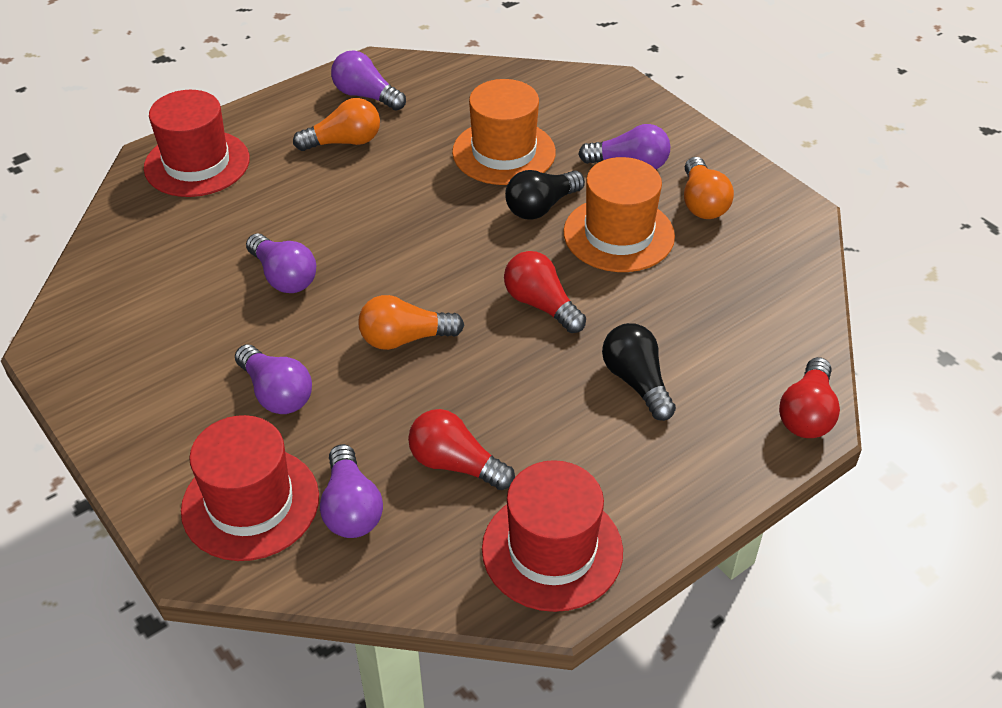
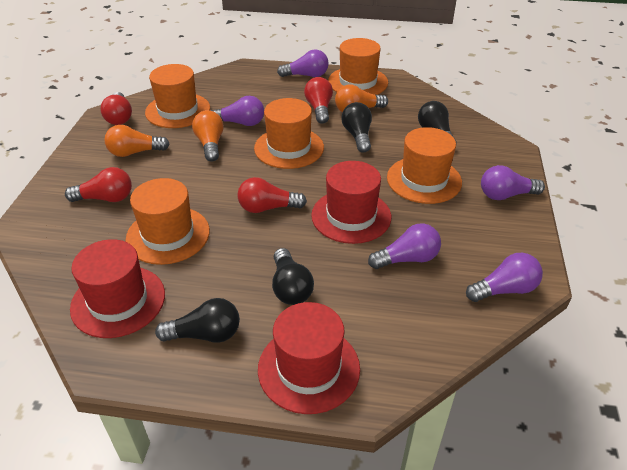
black light bulb: 2 -> 4
orange hat: 2 -> 5
red light bulb: 3 -> 4

